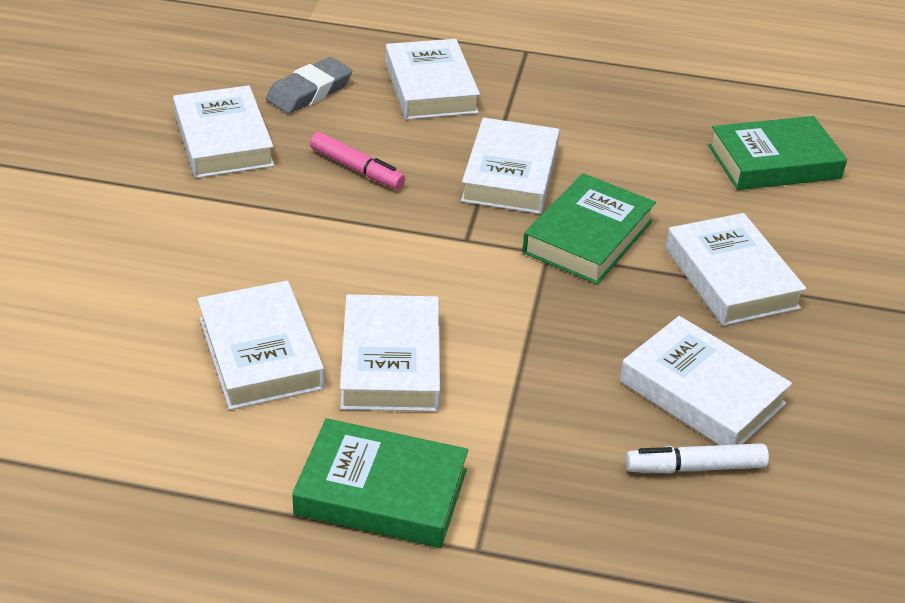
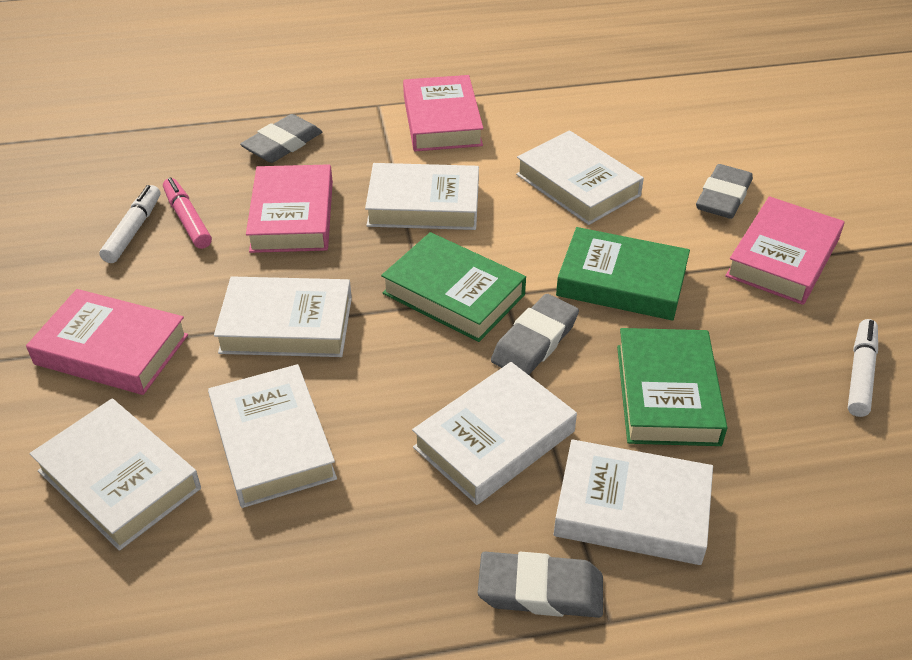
grey eraser: 1 -> 4
pink book: 0 -> 4
white marker: 1 -> 2

